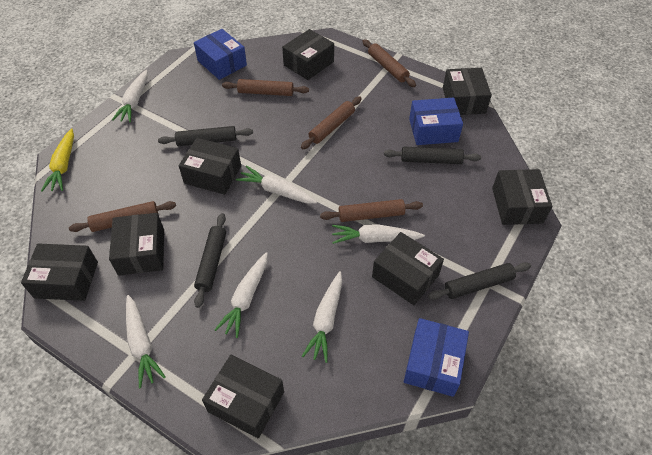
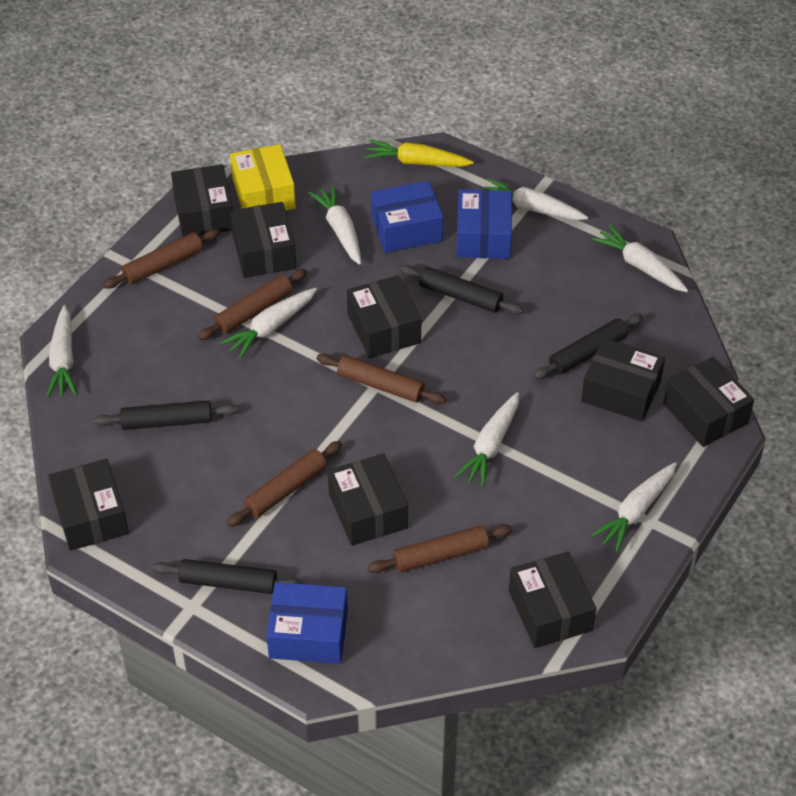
white carrot: 6 -> 7
yellow box: 0 -> 1

